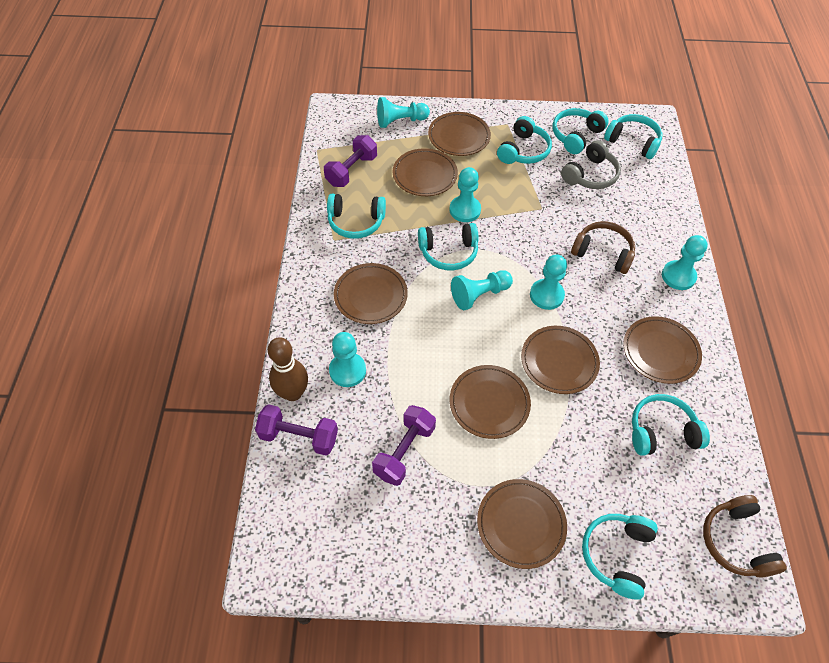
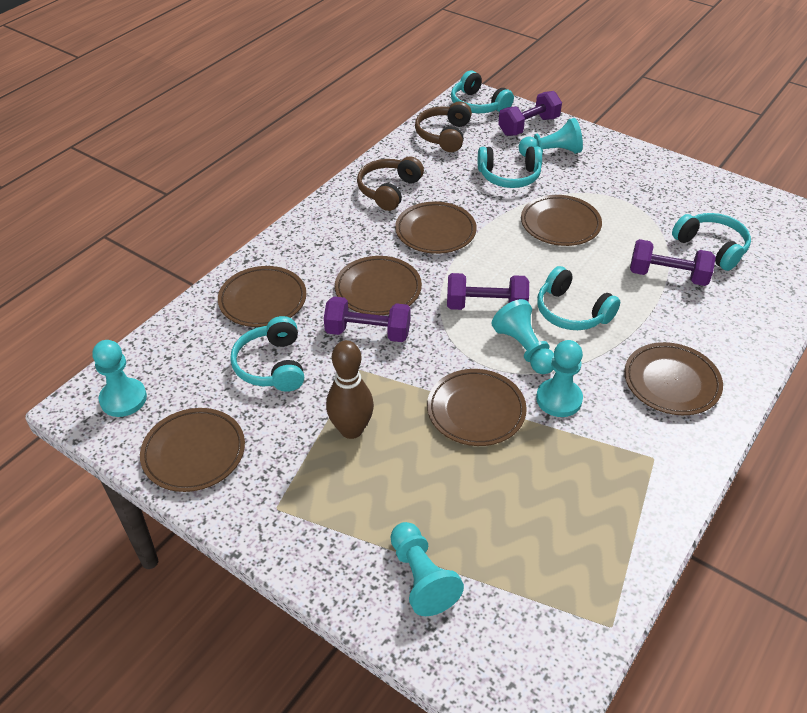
grey headphones: 1 -> 0
purple dumbbell: 3 -> 4
turquoise headphones: 7 -> 5
turquoise pawn: 6 -> 5

